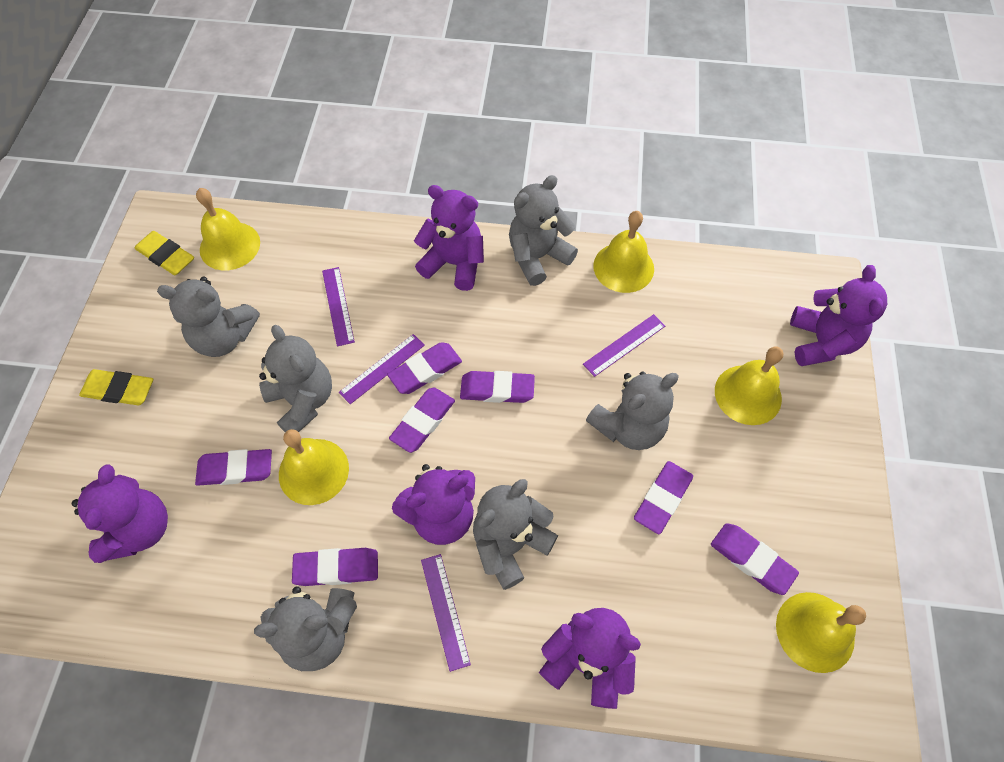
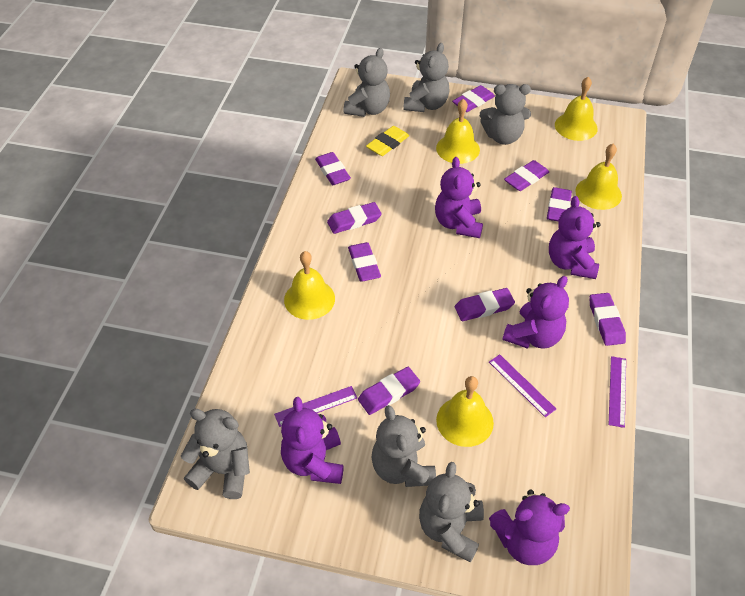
purple eraser: 7 -> 9
purple ruler: 4 -> 3
yellow eraser: 2 -> 1

